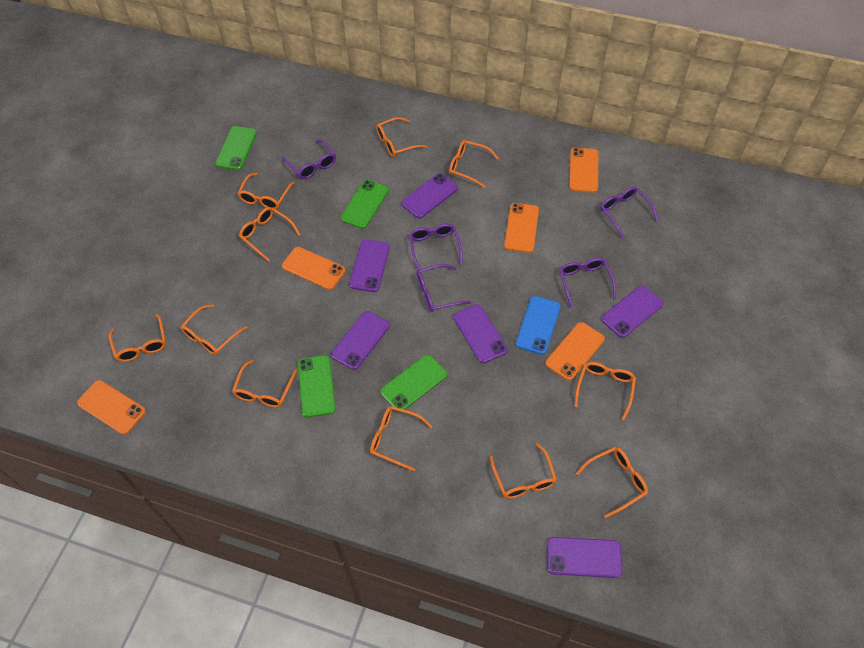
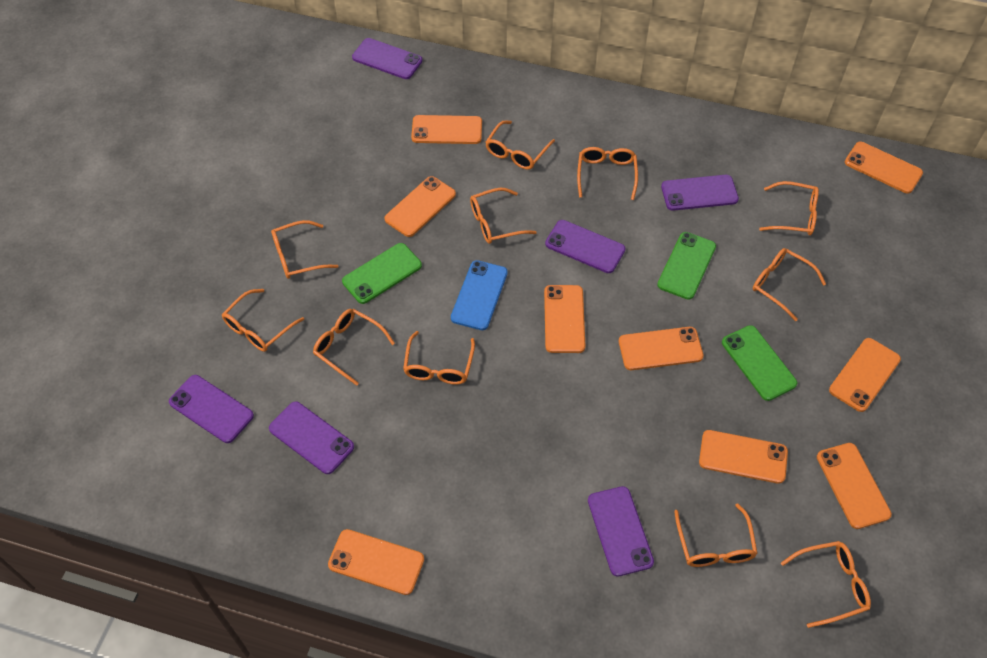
green phone: 4 -> 3
orange phone: 5 -> 9
purple glasses: 5 -> 0

